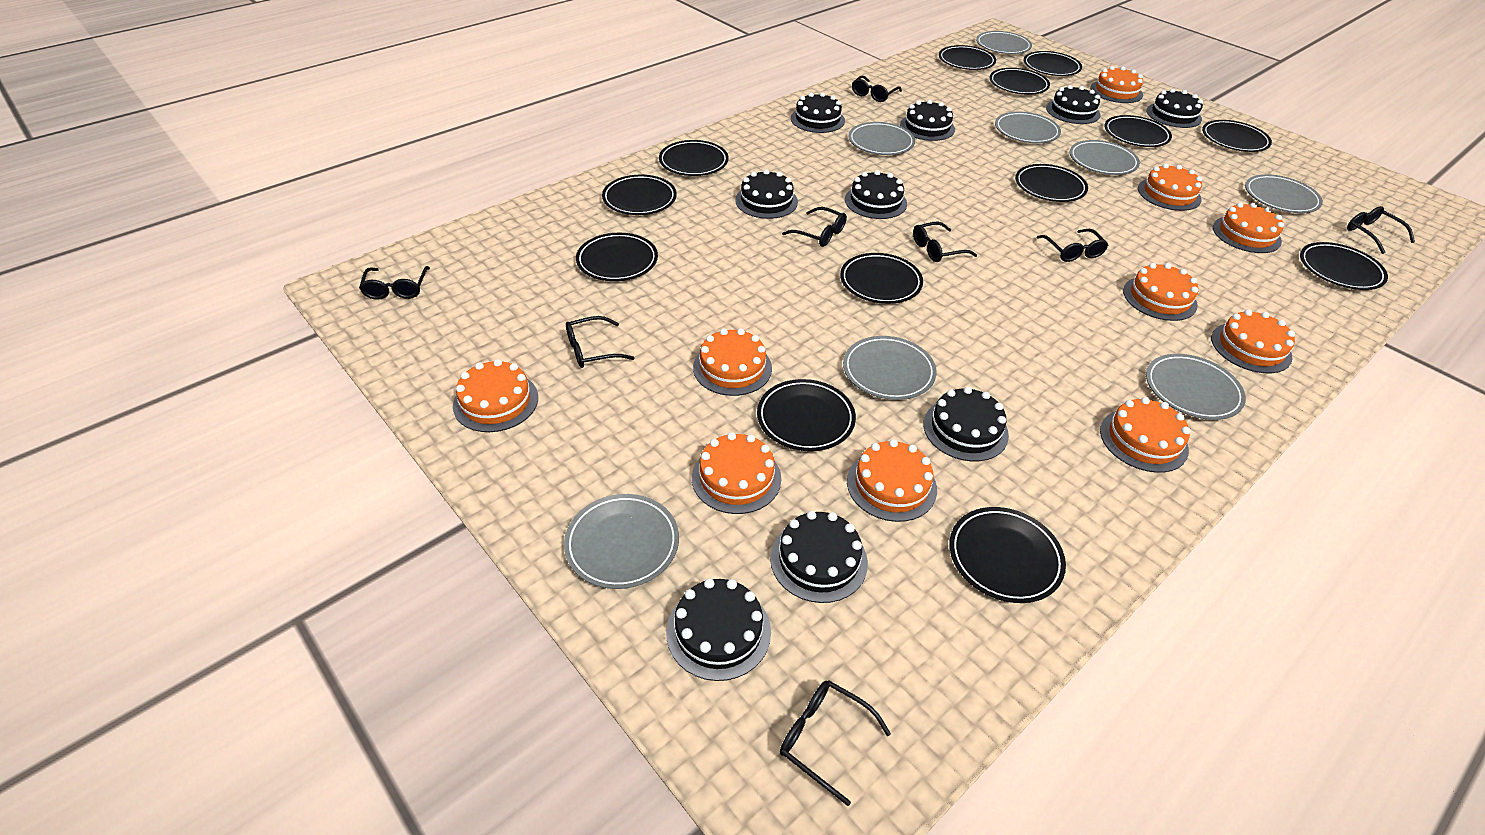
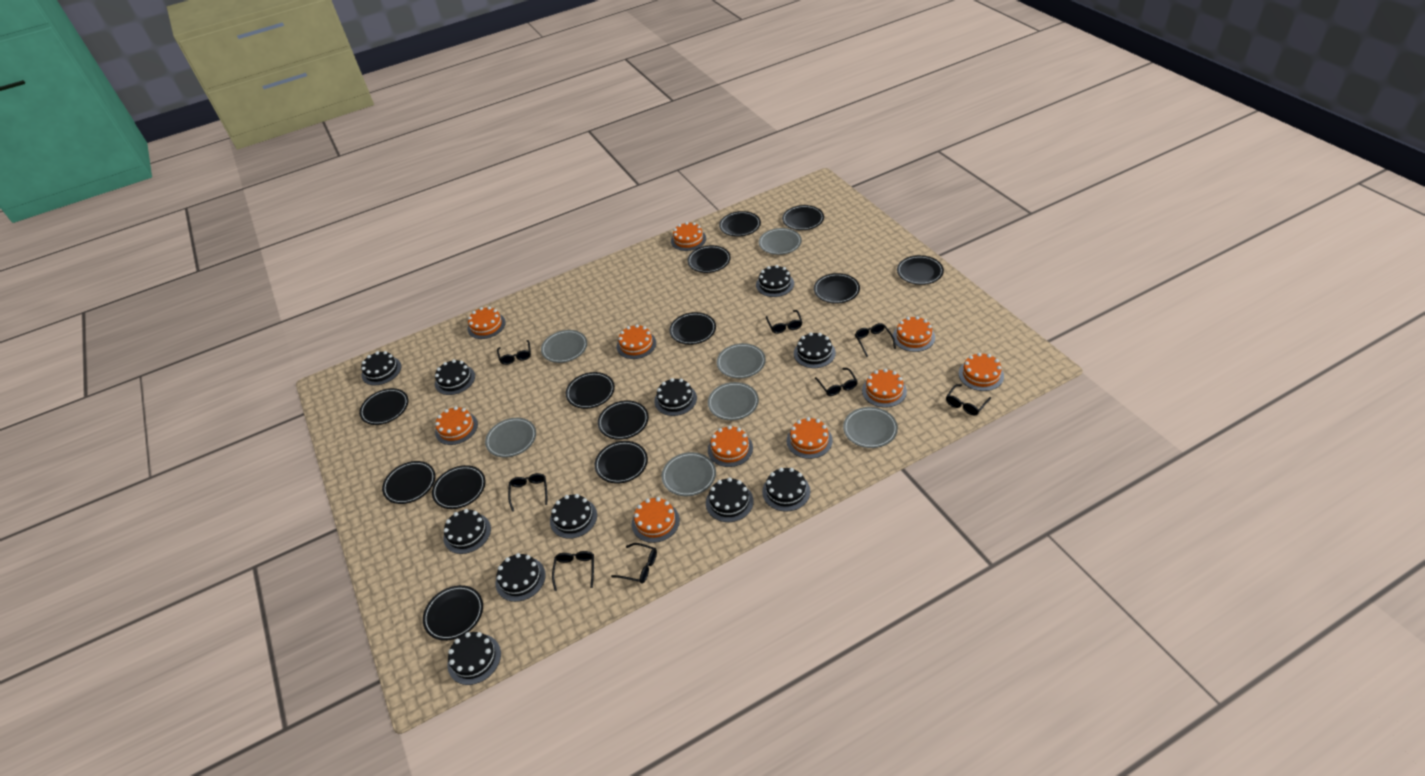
black cake: 9 -> 11
grey plate: 8 -> 7

